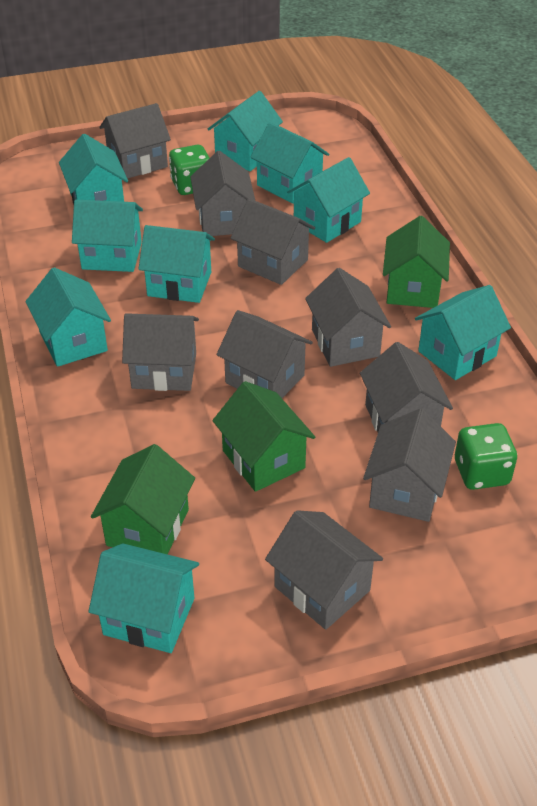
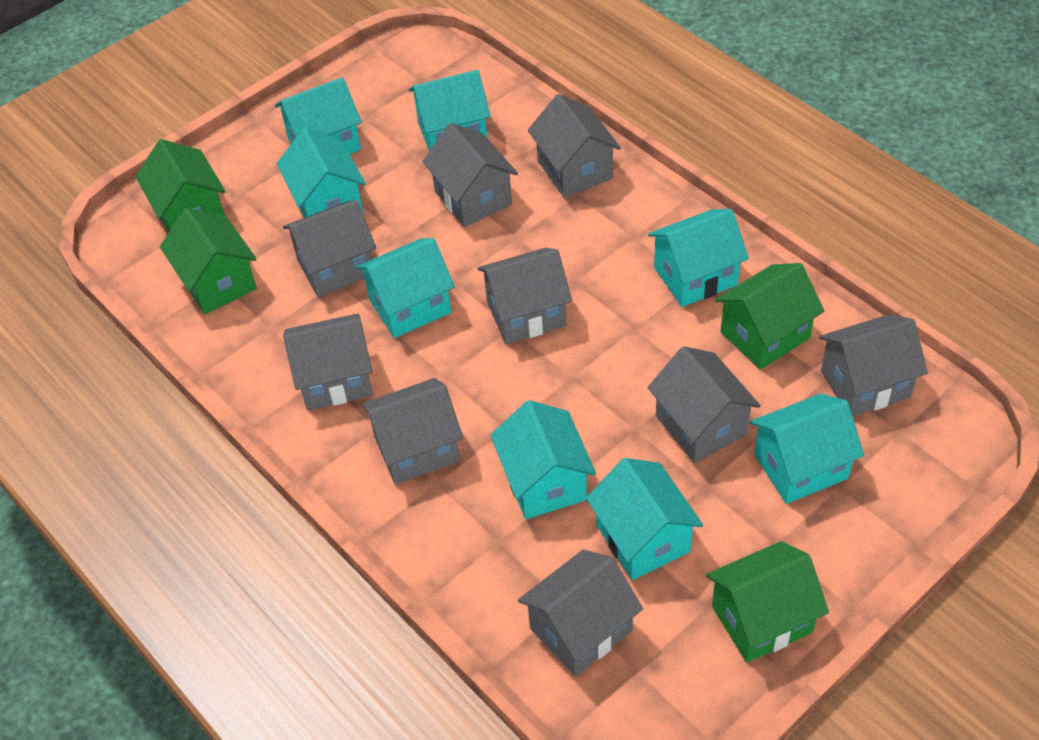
green dice: 2 -> 0
green house: 3 -> 4
turquoise house: 9 -> 8

